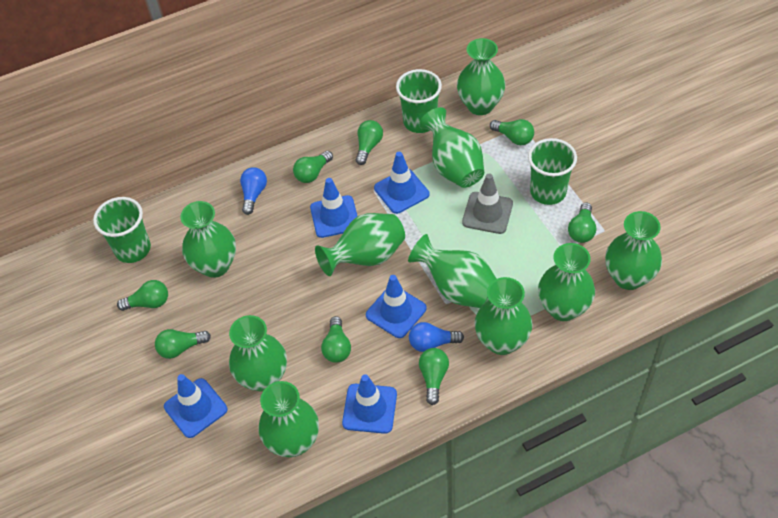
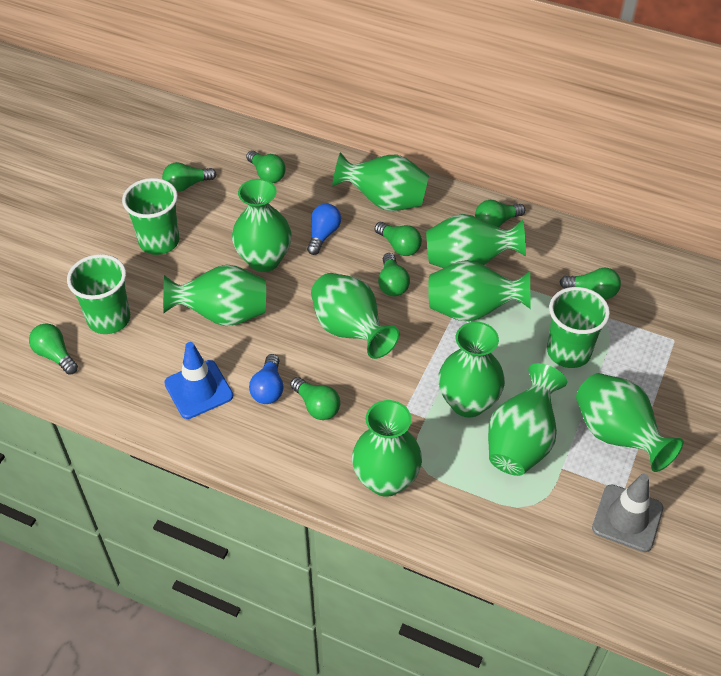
blue traffic cone: 5 -> 1

